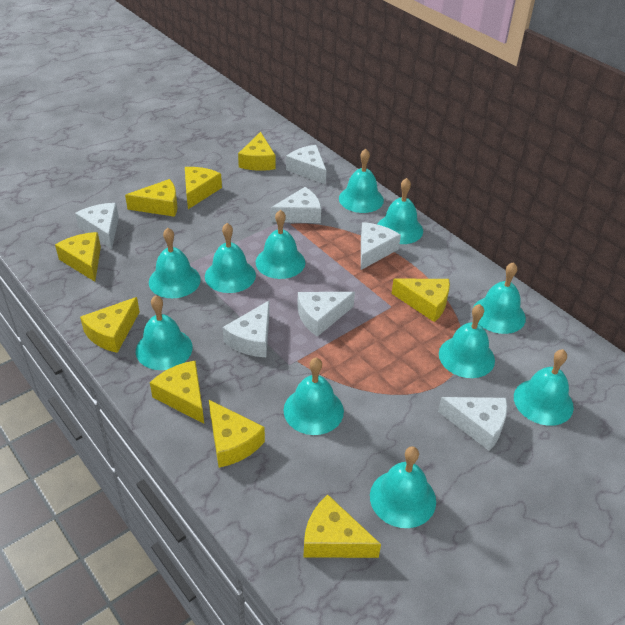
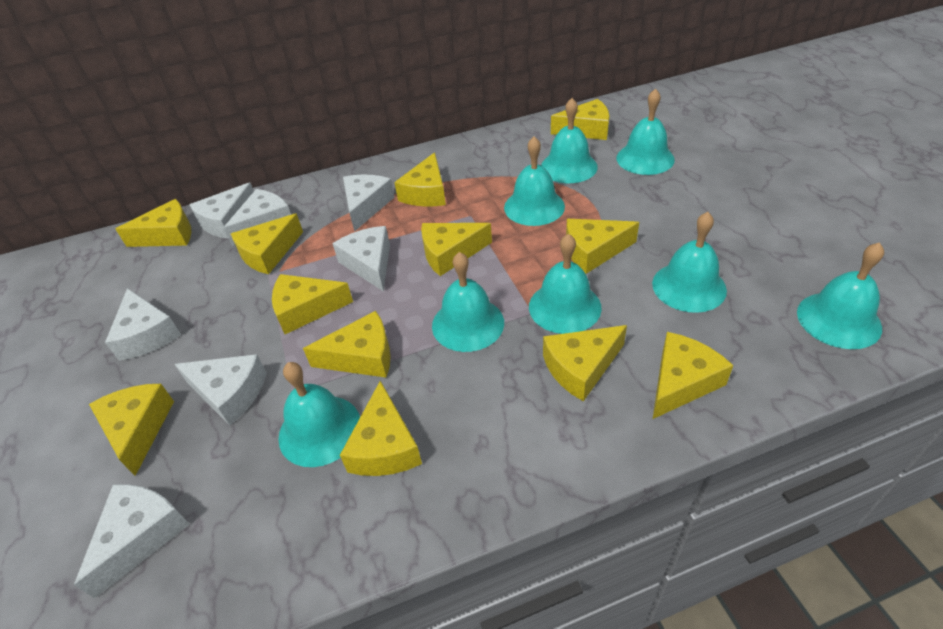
turquoise bell: 11 -> 8
yellow cheese: 9 -> 12

